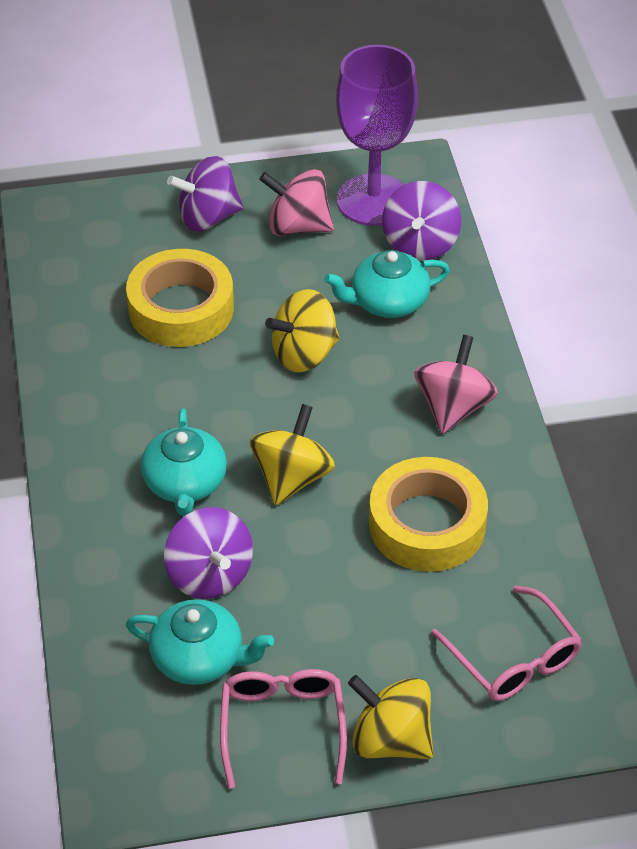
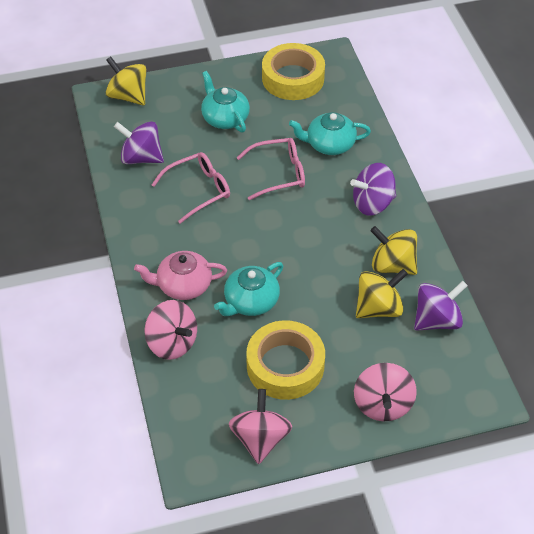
pink spinning top: 2 -> 3
pink teapot: 0 -> 1
purple goblet: 1 -> 0

